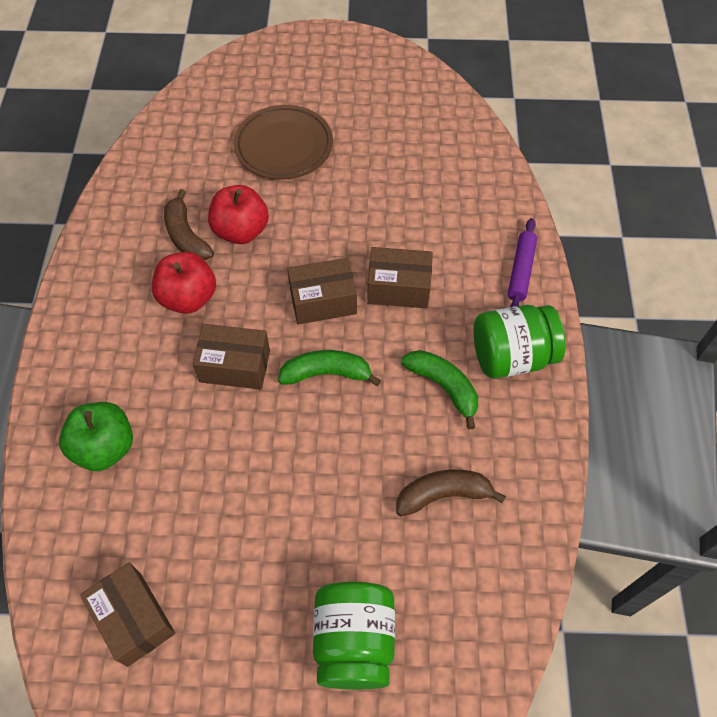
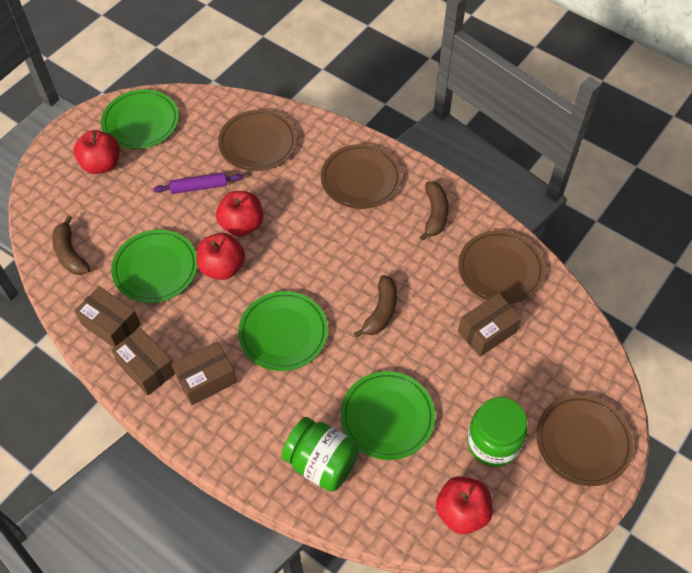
brown banana: 2 -> 3
brown plate: 1 -> 4
green apple: 1 -> 0
green banana: 2 -> 0
green plate: 0 -> 4
red apple: 2 -> 4

